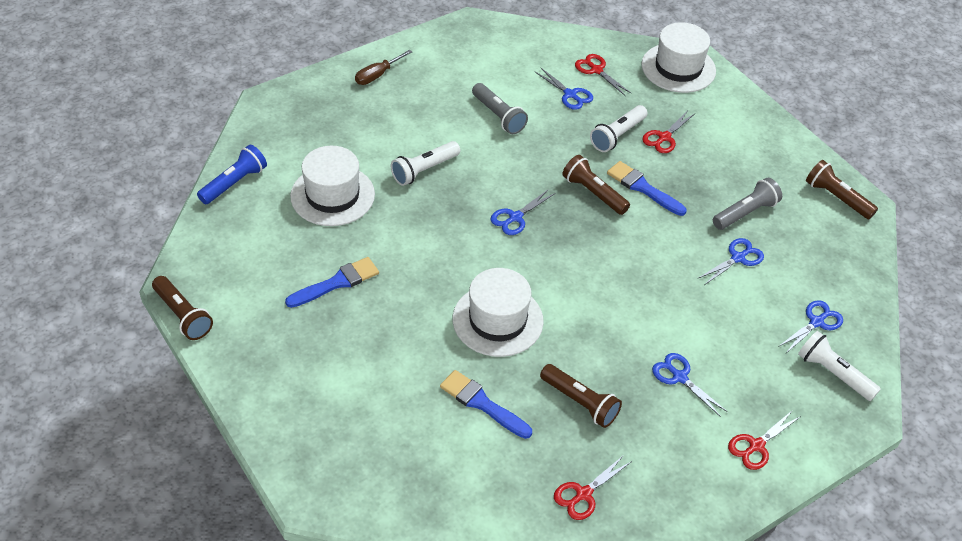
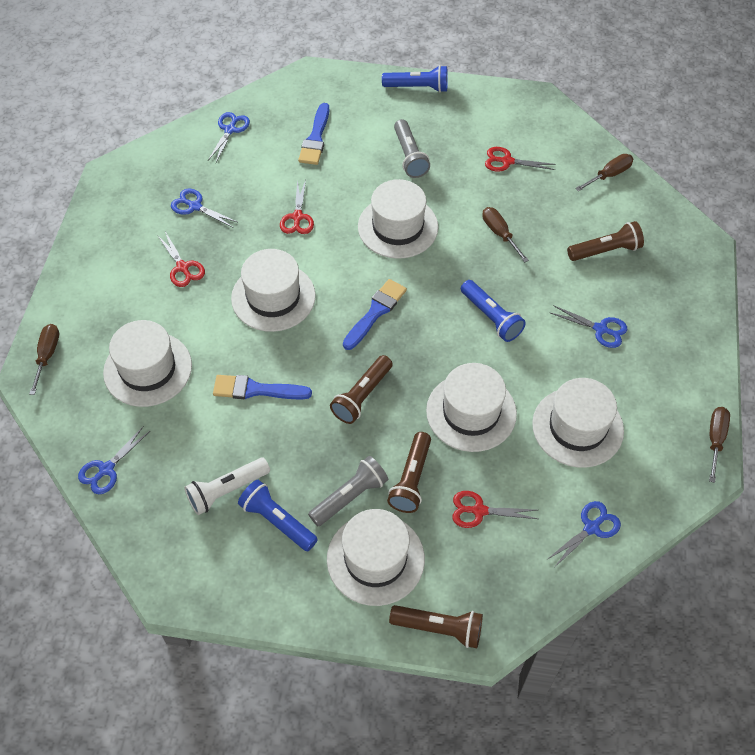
blue flashlight: 1 -> 3
brown screwdriver: 1 -> 4
white flashlight: 3 -> 1
white hat: 3 -> 6

